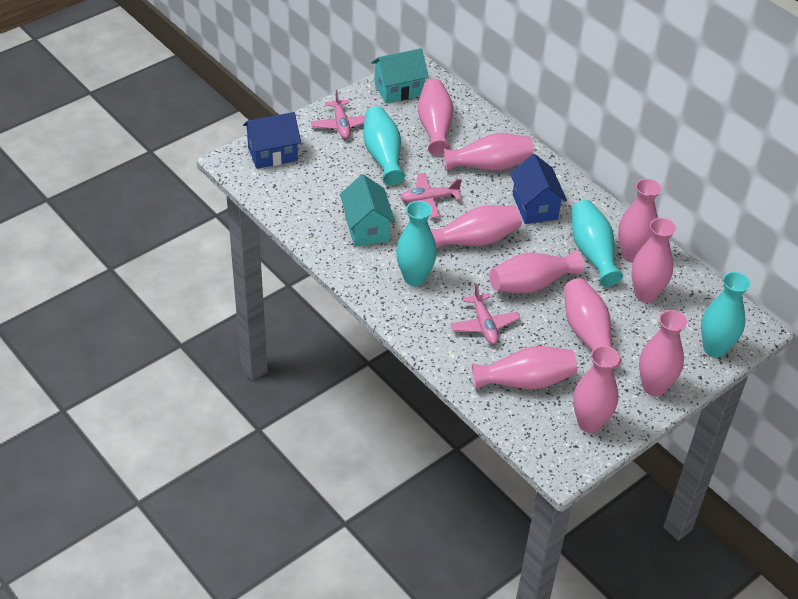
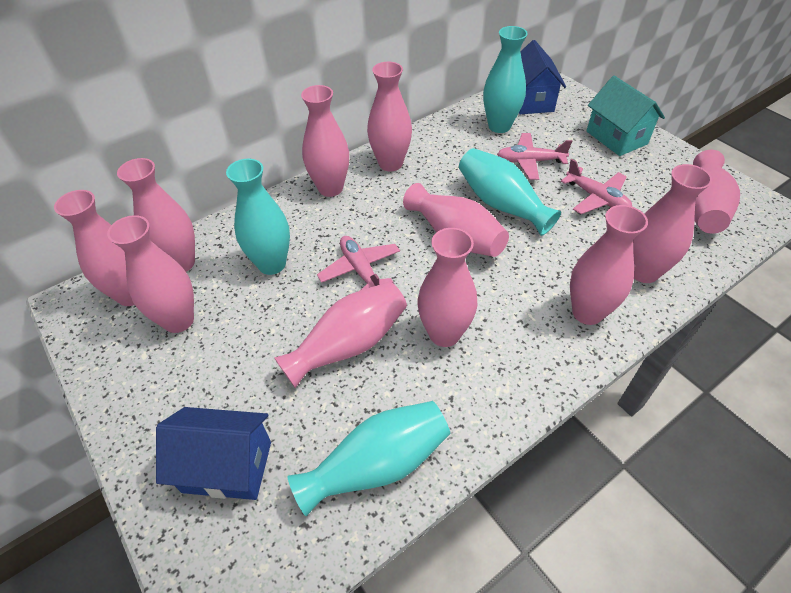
pink vase: 10 -> 11
turquoise house: 2 -> 1

